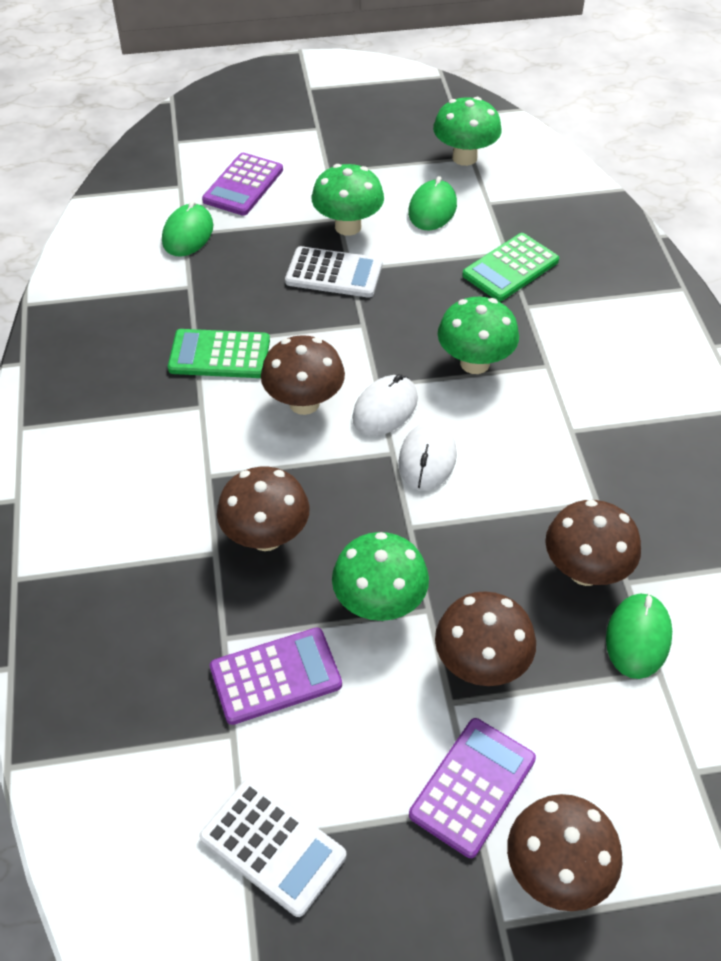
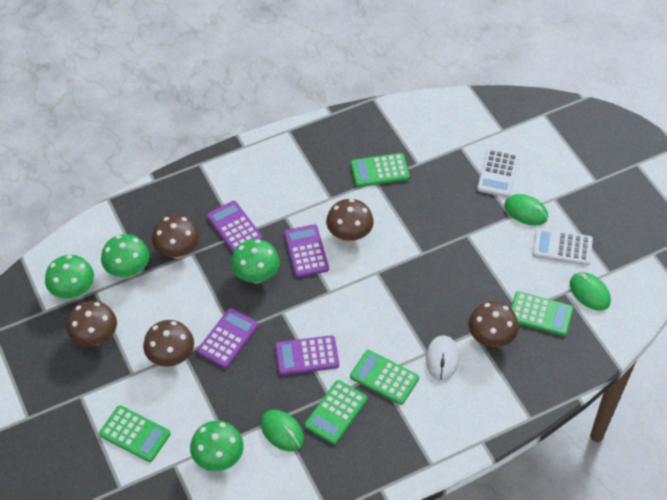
green calculator: 2 -> 5
purple calculator: 3 -> 4
white mouse: 2 -> 1

